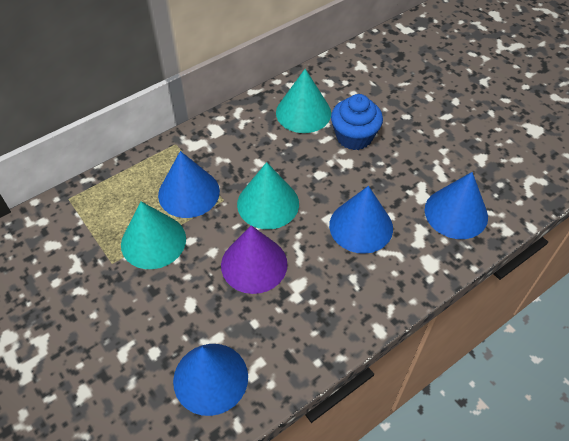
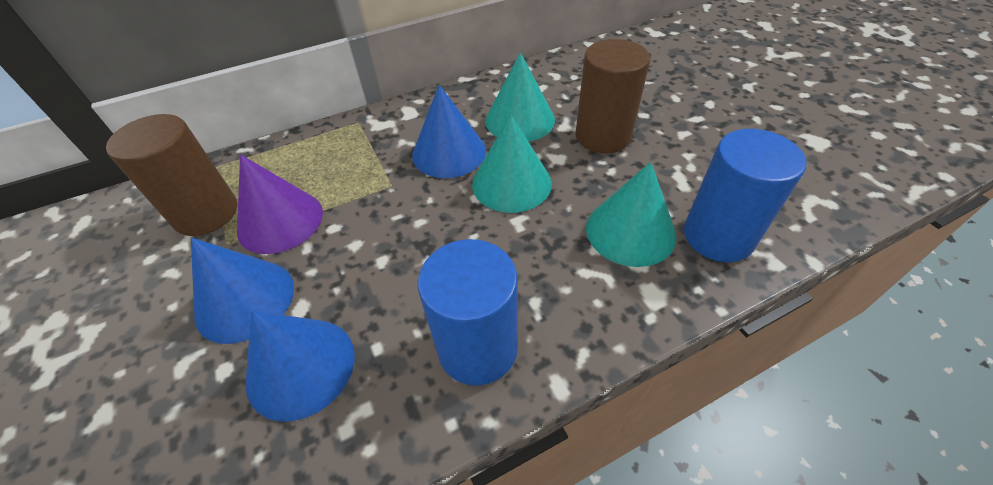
blue cone: 4 -> 3
blue cupcake: 1 -> 0
blue cylinder: 0 -> 2
brown cylinder: 0 -> 2

